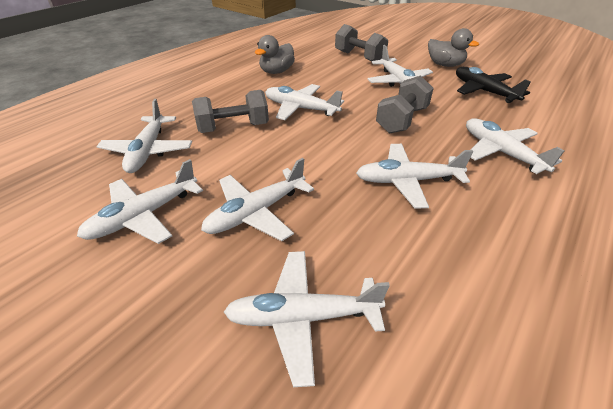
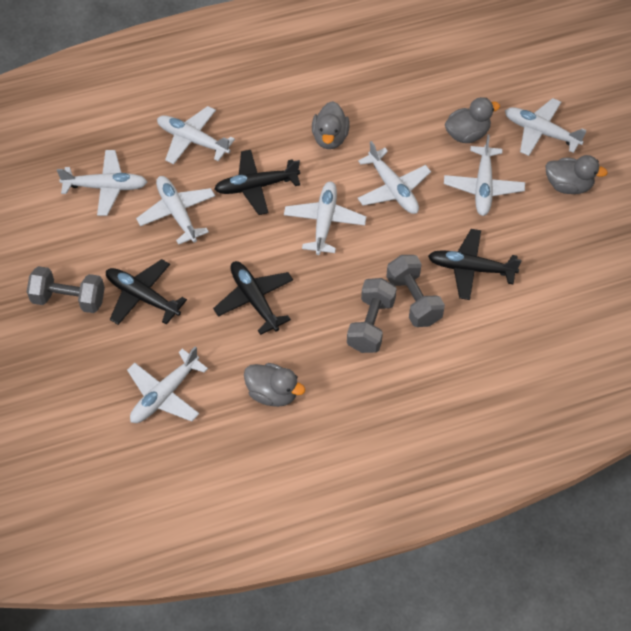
black plane: 1 -> 4
grey duck: 2 -> 4

